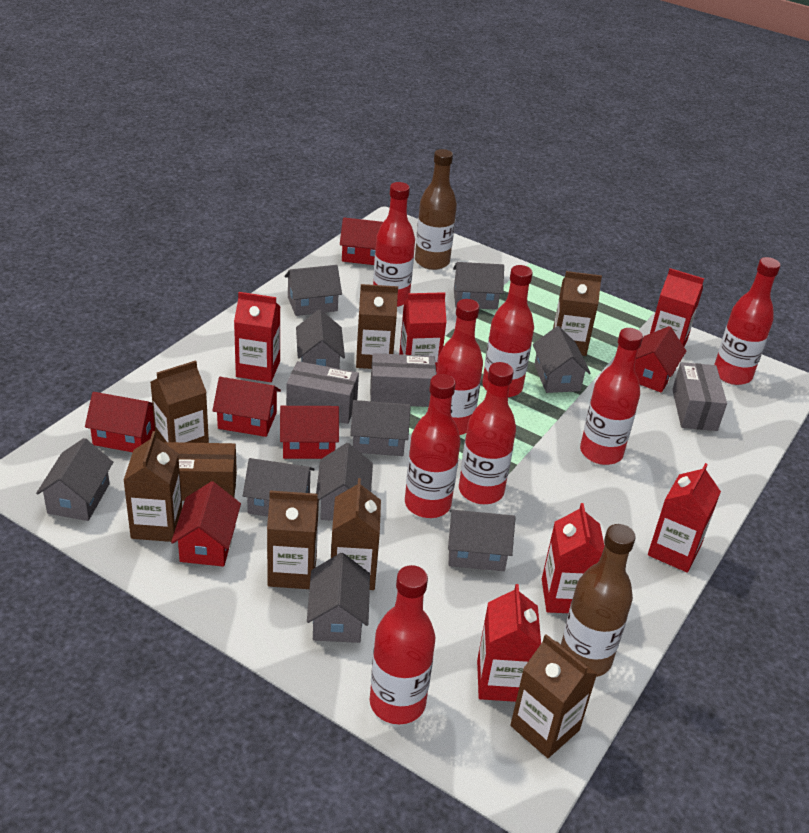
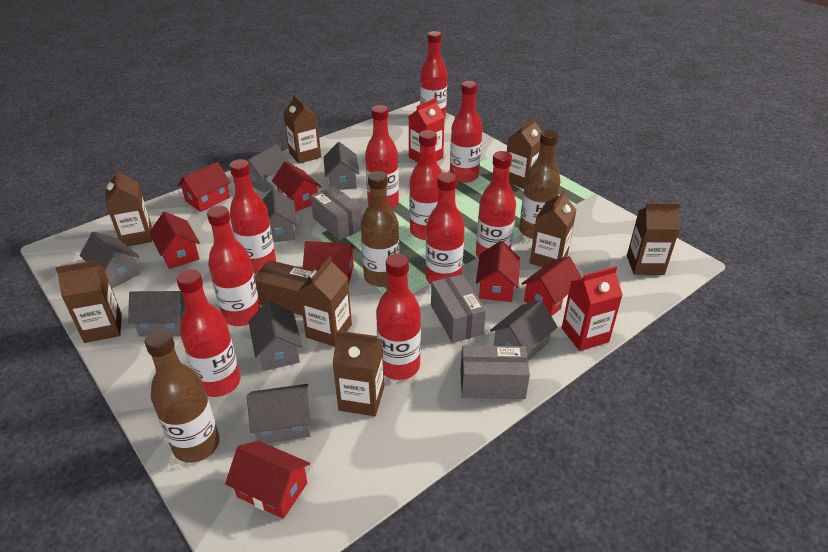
brown bottle: 2 -> 3
brown carton: 7 -> 8
grey house: 10 -> 8
red bottle: 8 -> 10
red carton: 6 -> 2
red house: 6 -> 7

